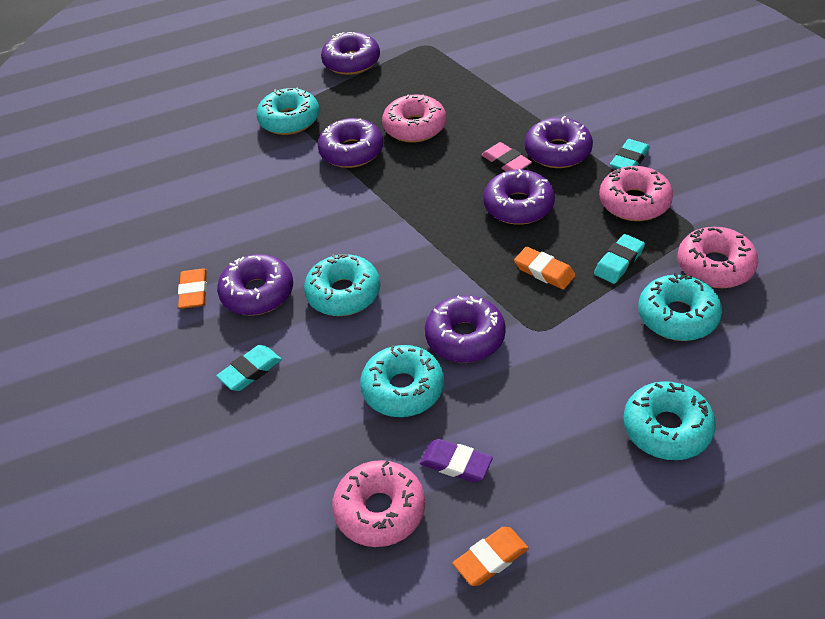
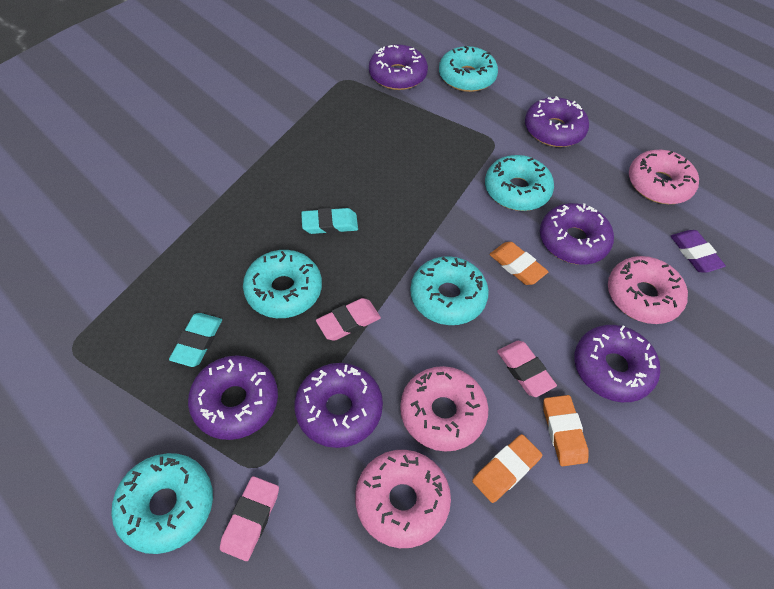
pink eraser: 1 -> 3
turquoise eraser: 3 -> 2

